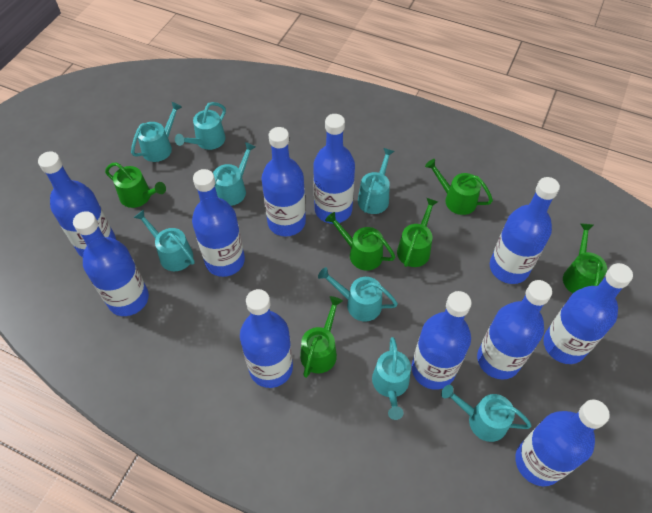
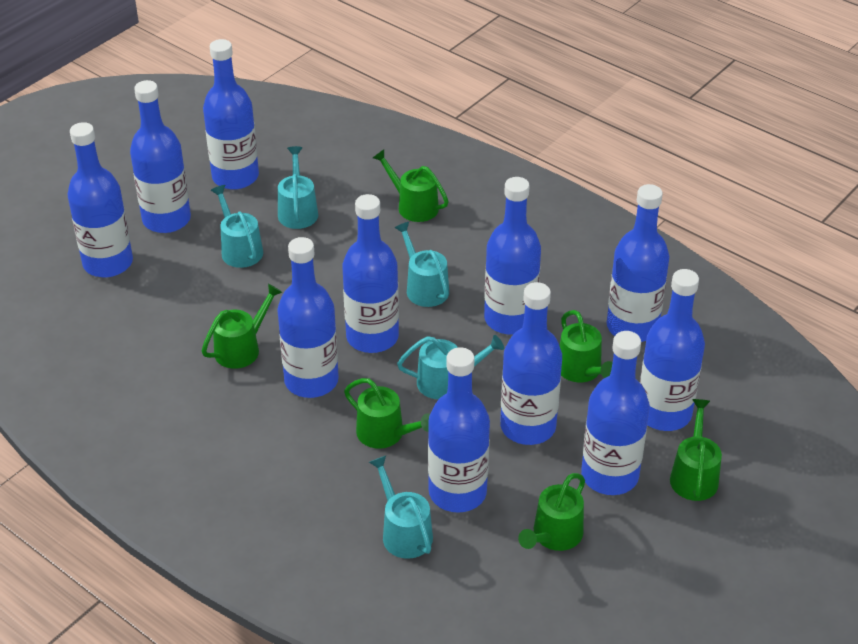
turquoise watering can: 8 -> 5

